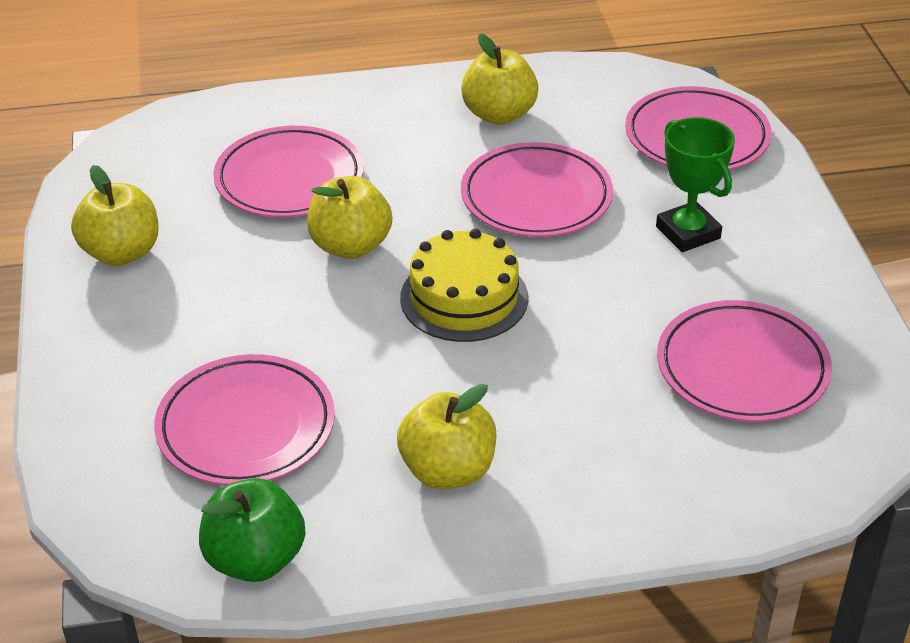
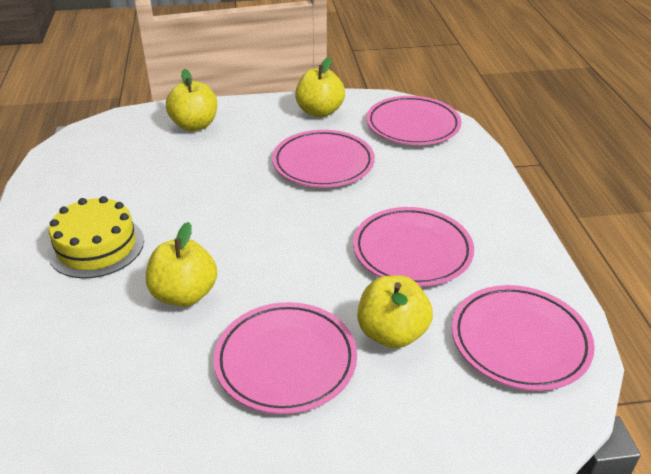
green apple: 1 -> 0
green trophy: 1 -> 0

